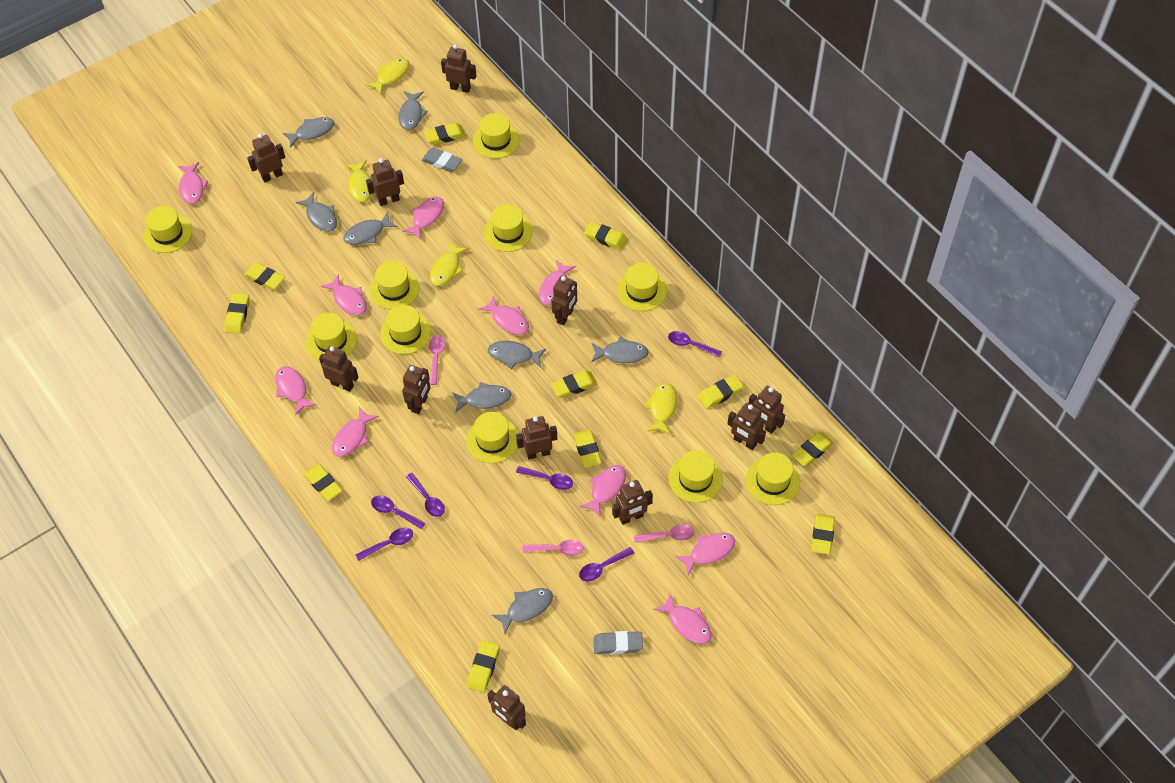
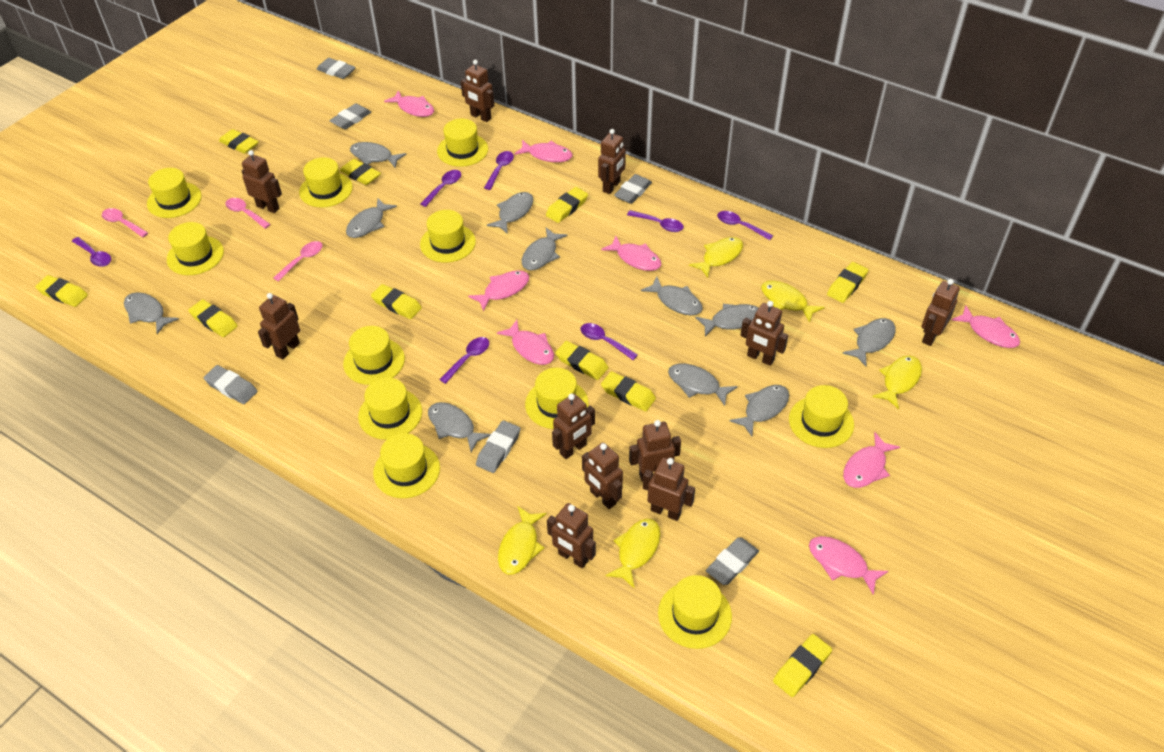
grey eraser: 2 -> 6
grey fish: 8 -> 11
pink fish: 10 -> 8
purple spoon: 6 -> 7
yellow eraser: 11 -> 10
yellow fish: 4 -> 5
yellow hat: 10 -> 11

